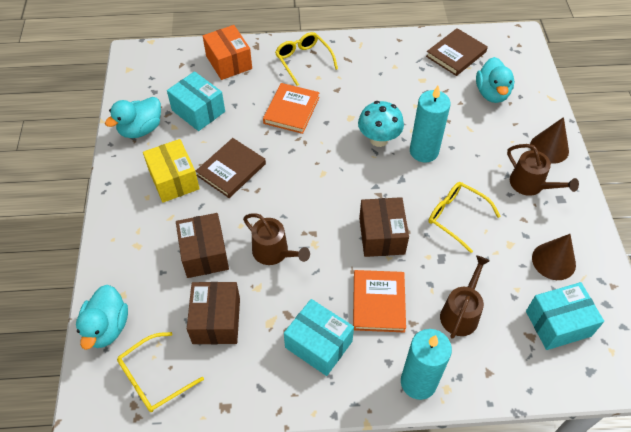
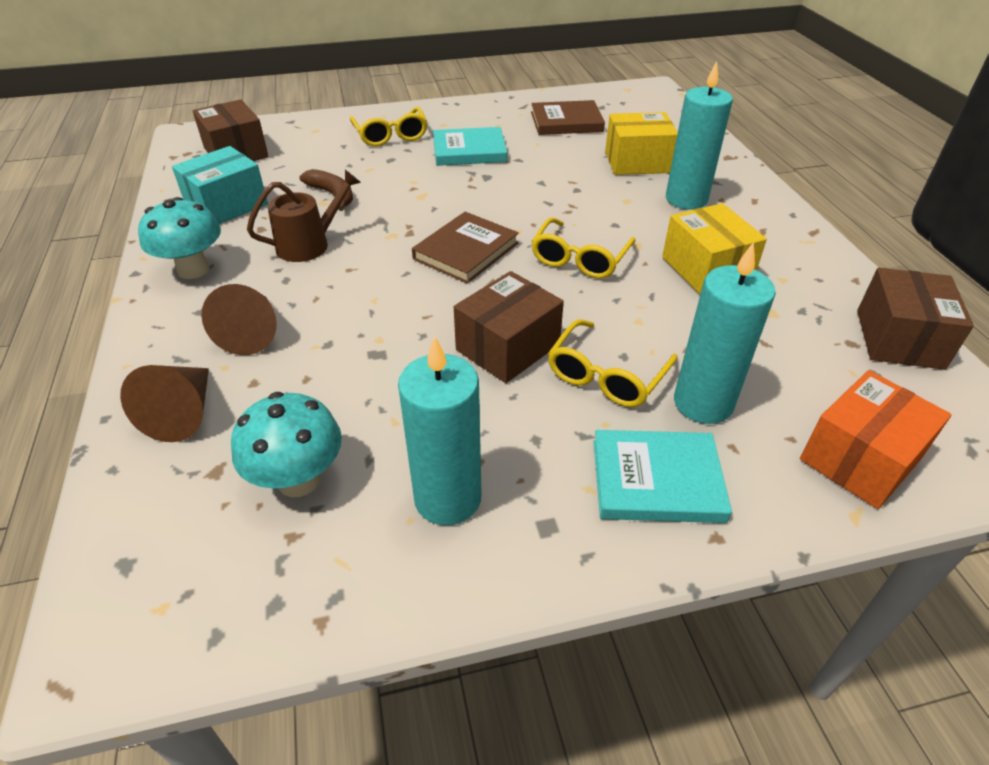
brown banana: 0 -> 1
brown watering can: 3 -> 1
orange book: 2 -> 0
turquoise book: 0 -> 2
turquoise box: 3 -> 1
turquoise candle: 2 -> 3
turquoise duck: 3 -> 0
turquoise mushroom: 1 -> 2
yellow box: 1 -> 2

